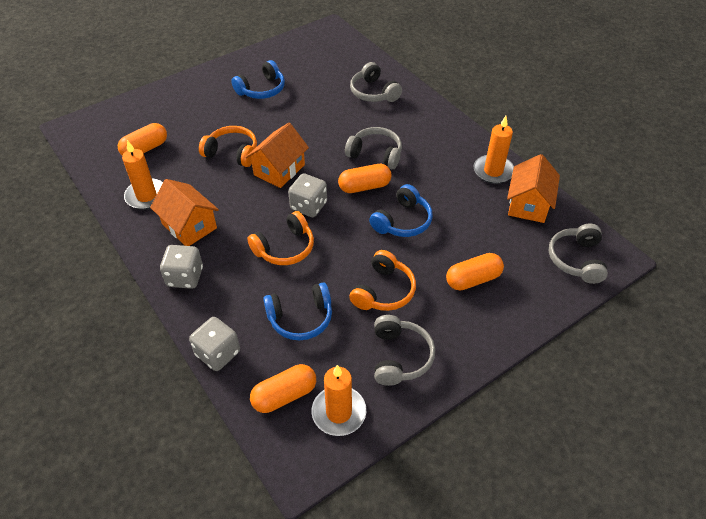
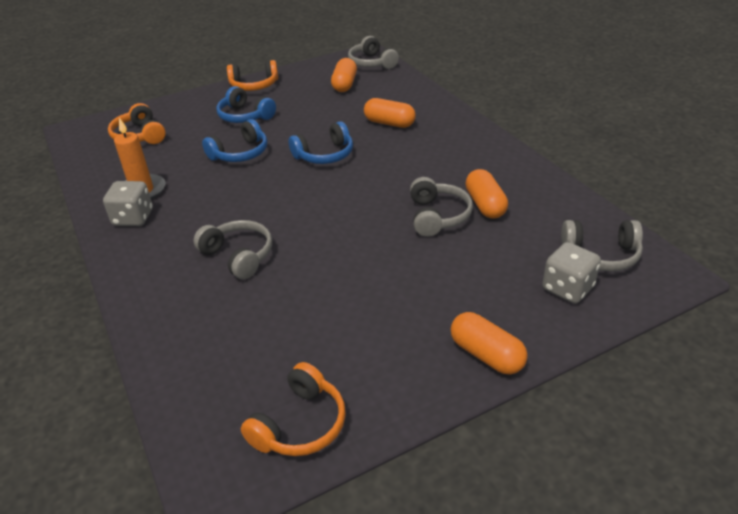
grey dice: 3 -> 2
orange candle: 3 -> 1
orange house: 3 -> 0

